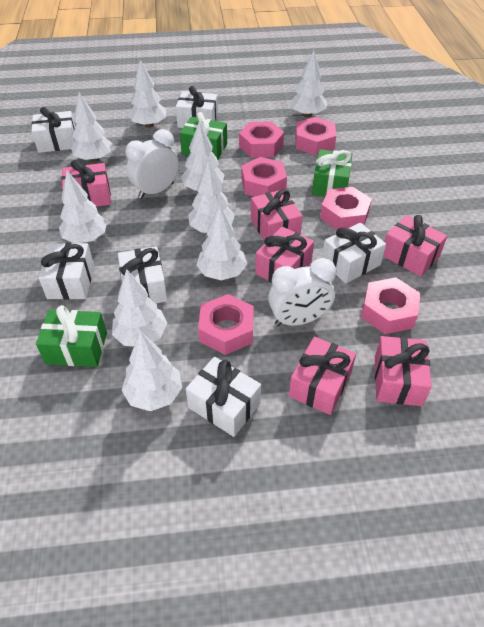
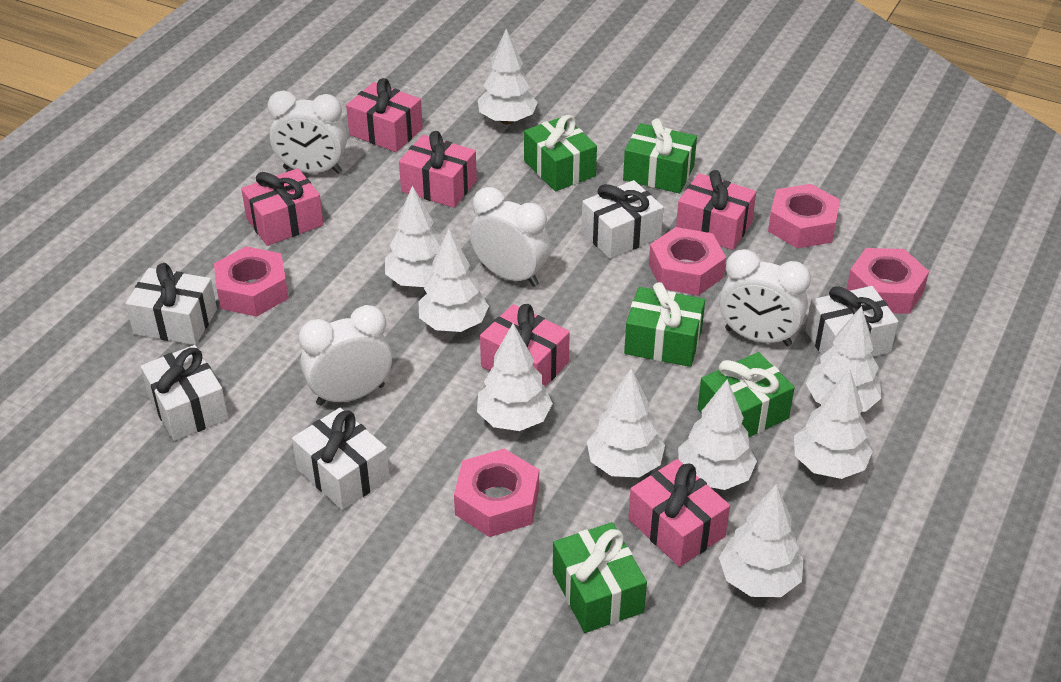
green gift: 3 -> 5
pink nut: 6 -> 5
white clock: 2 -> 4
white gift: 6 -> 5

